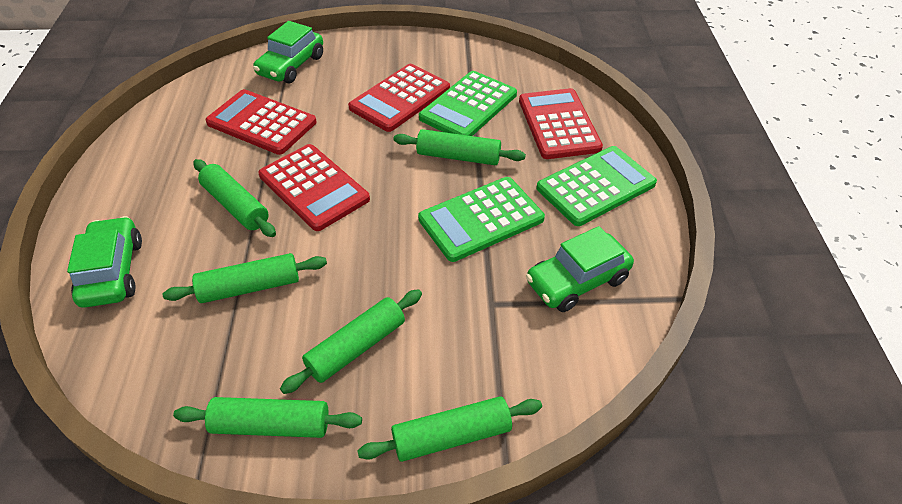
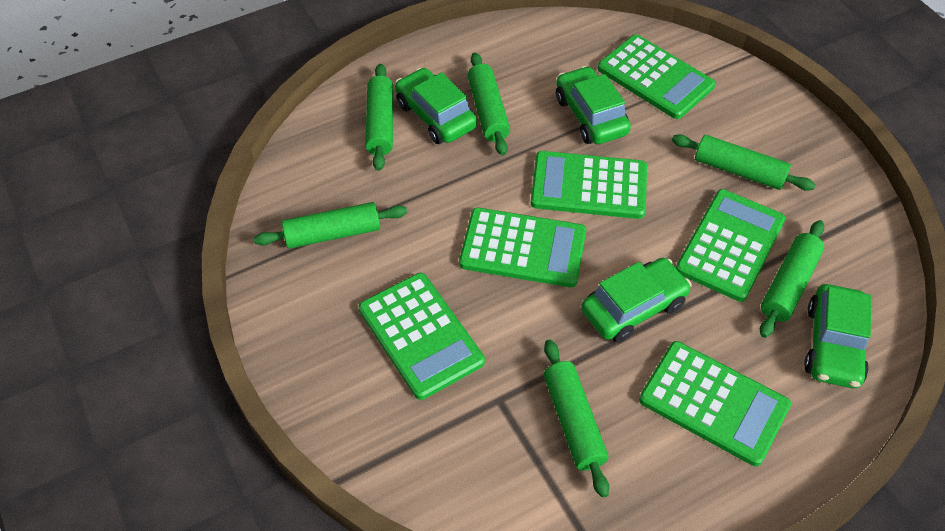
green calculator: 3 -> 6
green car: 3 -> 4
red calculator: 4 -> 0

